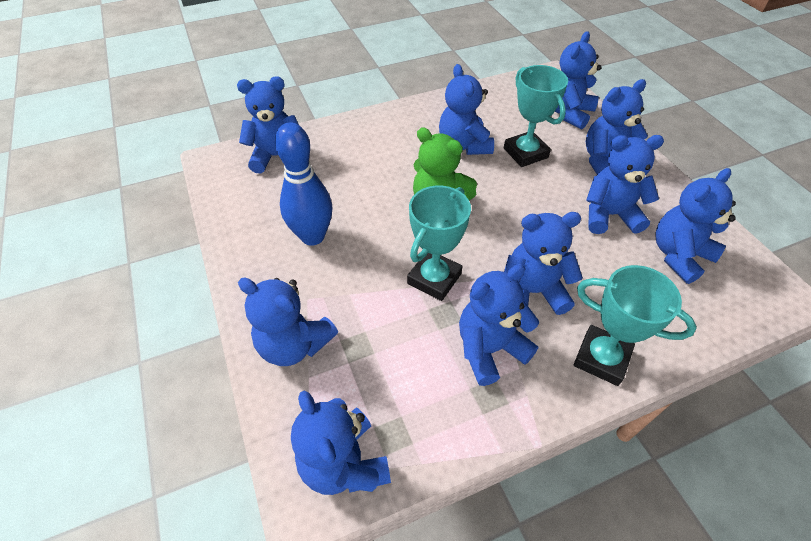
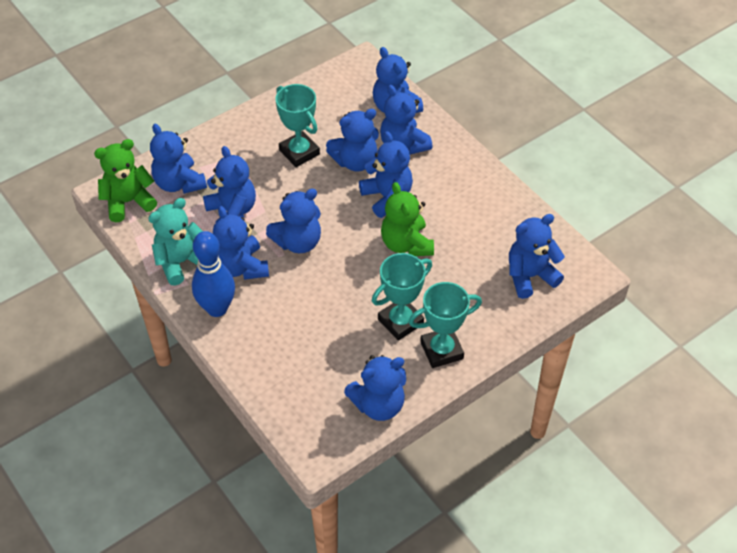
green teddy bear: 1 -> 2
turquoise teddy bear: 0 -> 1

